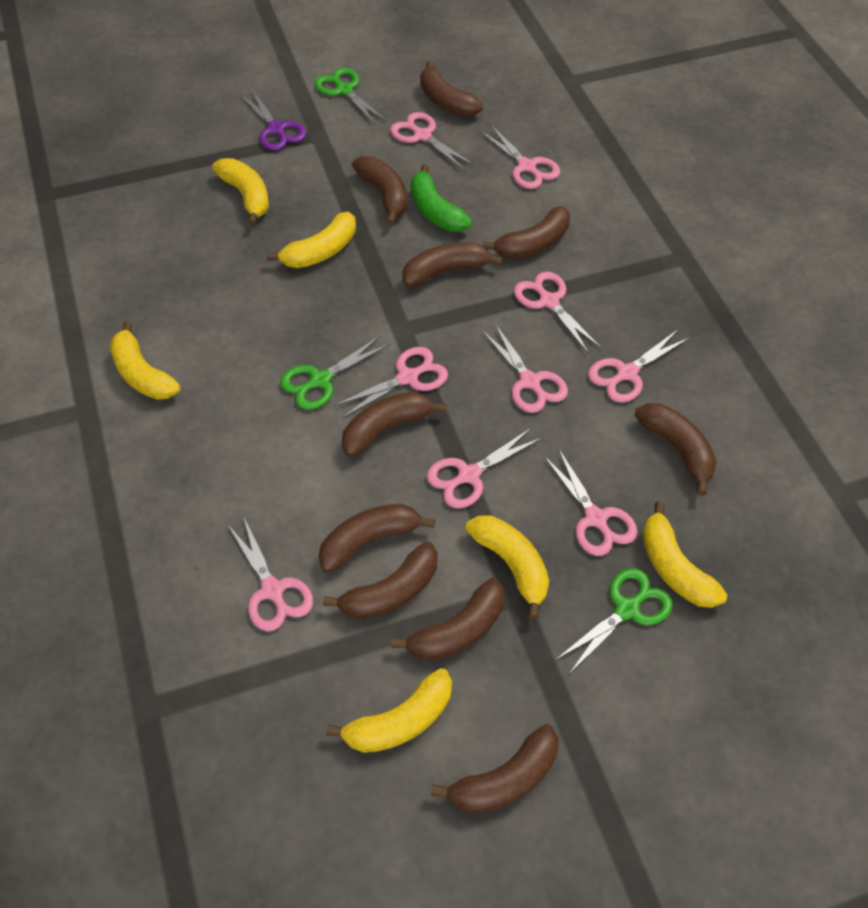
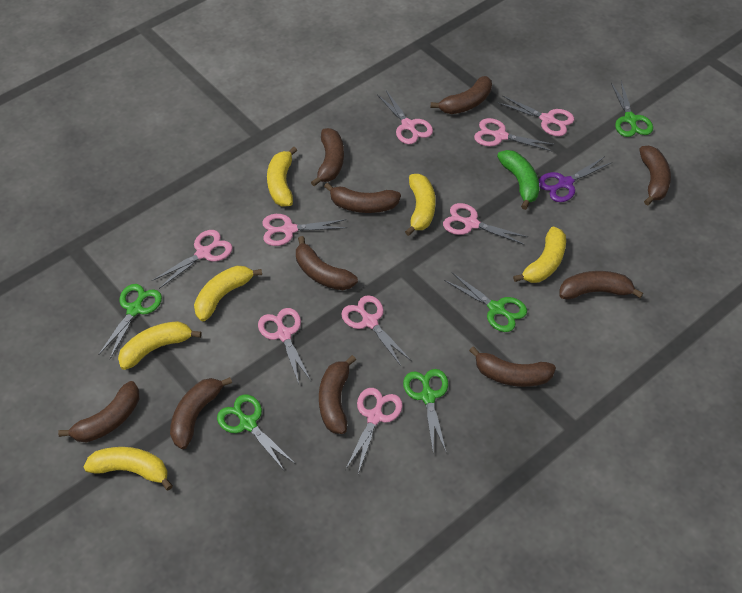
green scissors: 3 -> 5

